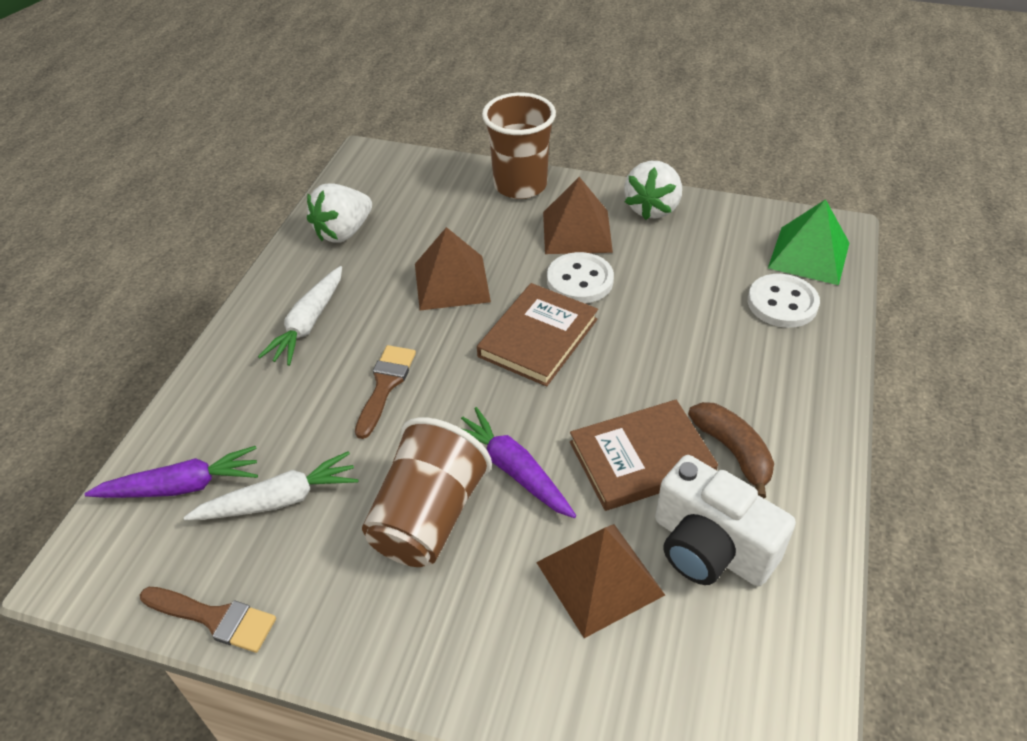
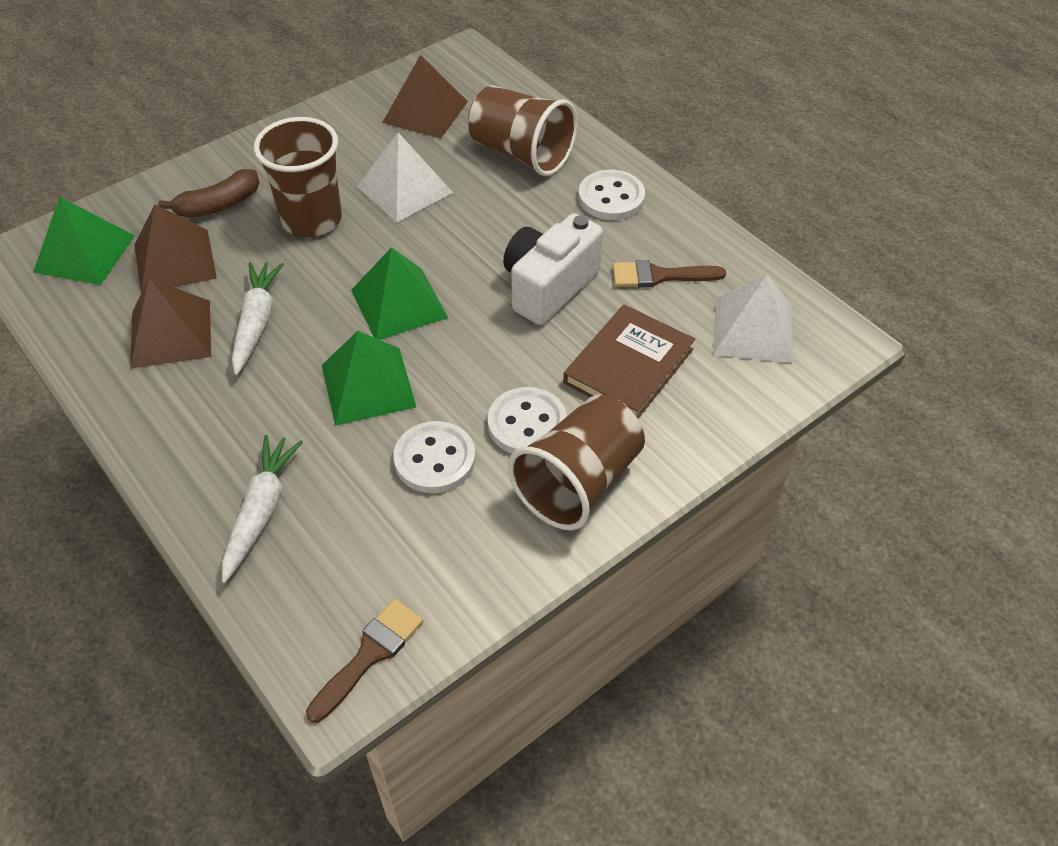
brown book: 2 -> 1
brown cup: 2 -> 3
green pyramid: 1 -> 3
purple carrot: 2 -> 0
white button: 2 -> 3
white pyramid: 0 -> 2
white strawberry: 2 -> 0

